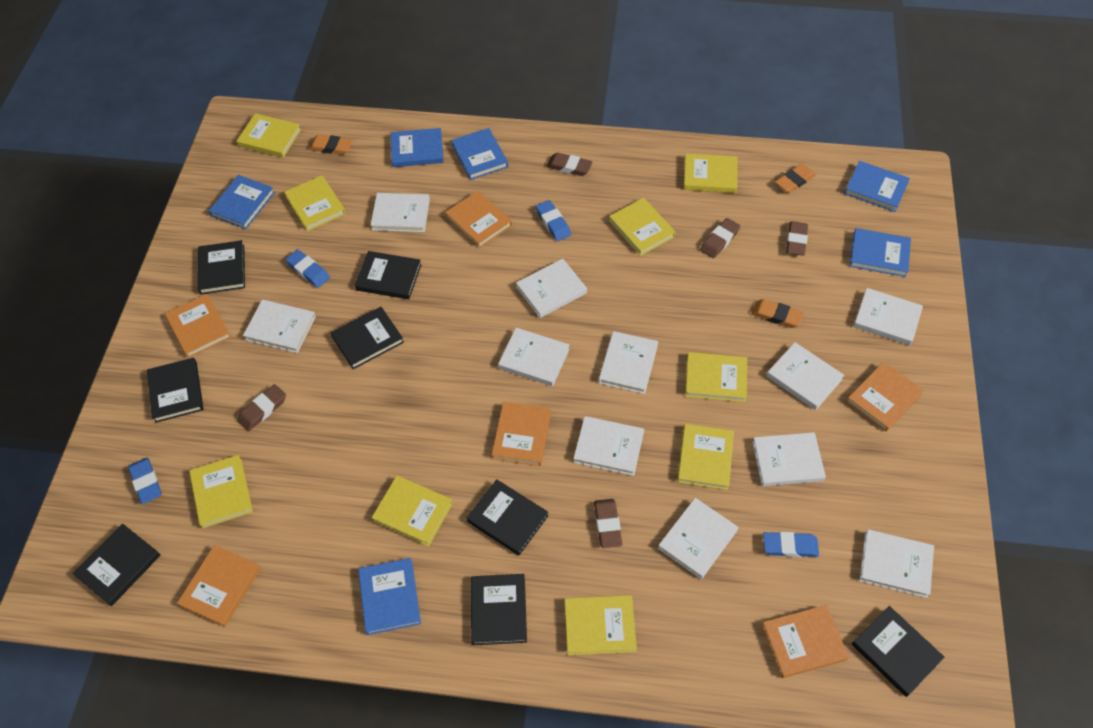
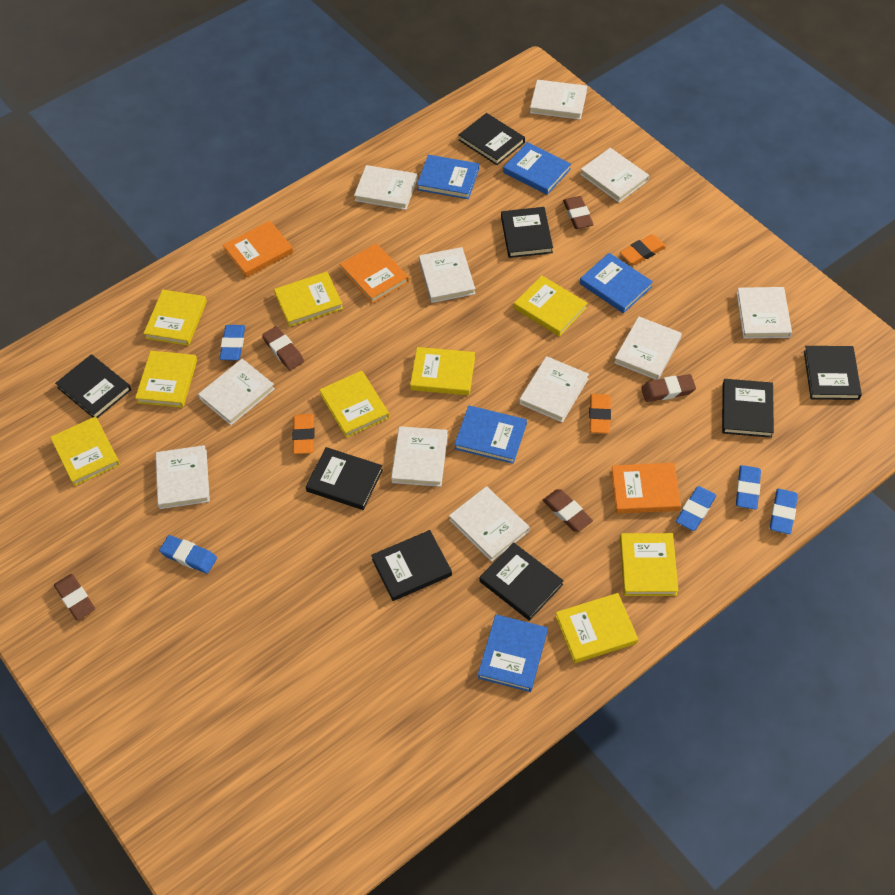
blue book: 6 -> 5
blue eraser: 4 -> 5
orange book: 6 -> 3

